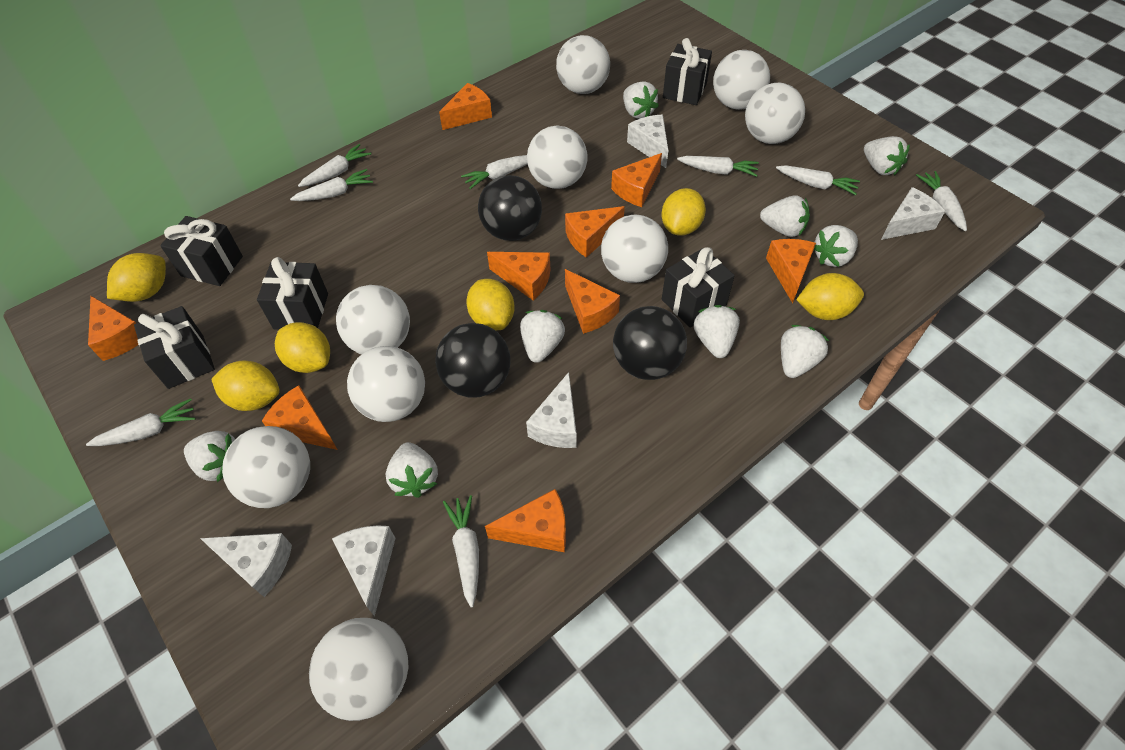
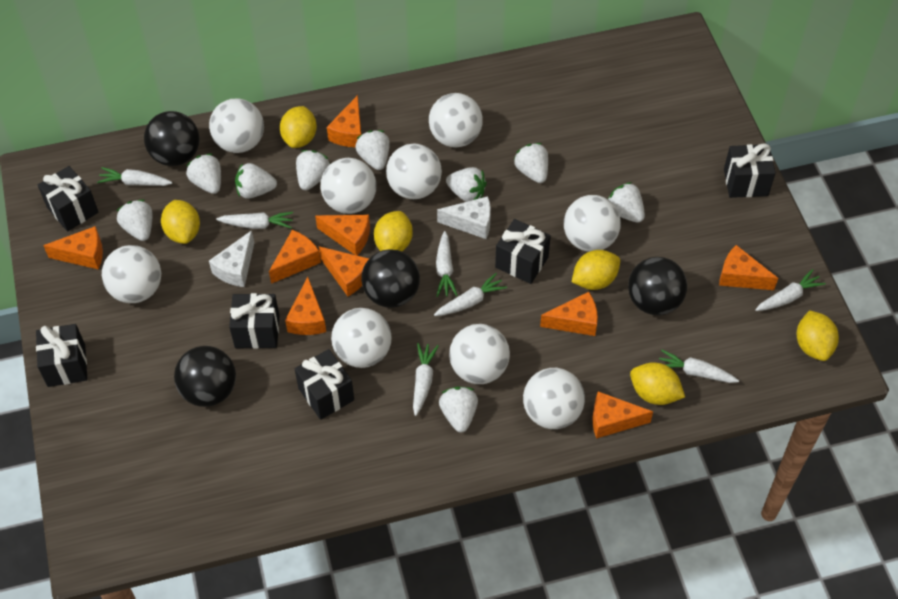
black ball: 3 -> 4
black gift: 5 -> 6
white carrot: 8 -> 7
white cheese: 5 -> 2

